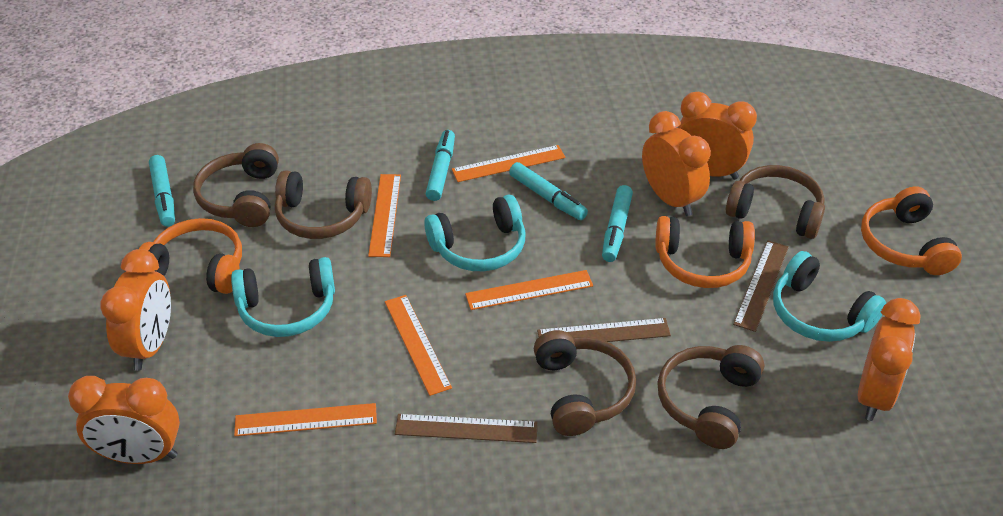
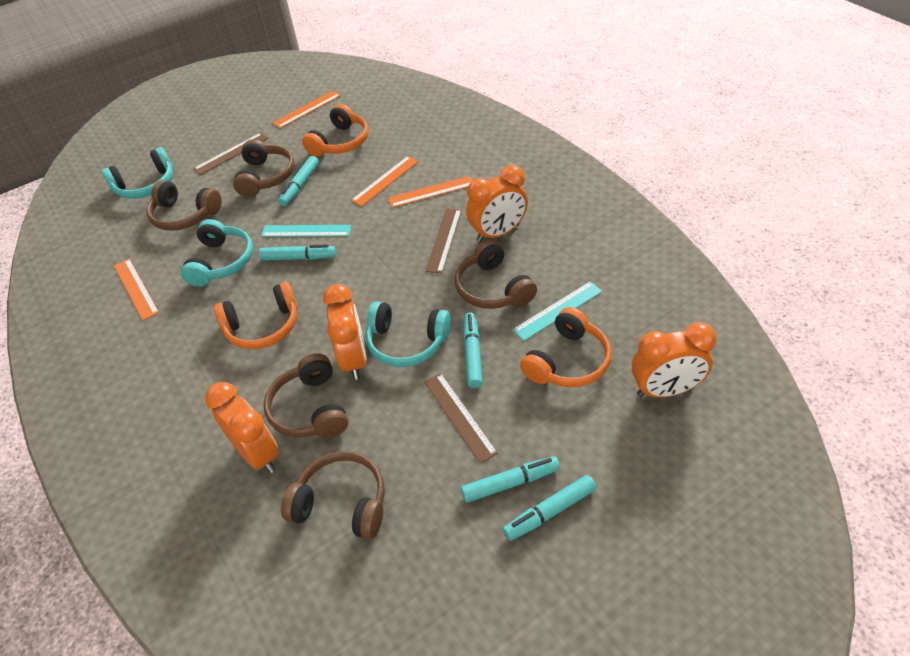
orange clock: 5 -> 4
orange ruler: 5 -> 4
turquoise marker: 4 -> 5
turquoise ruler: 0 -> 2

